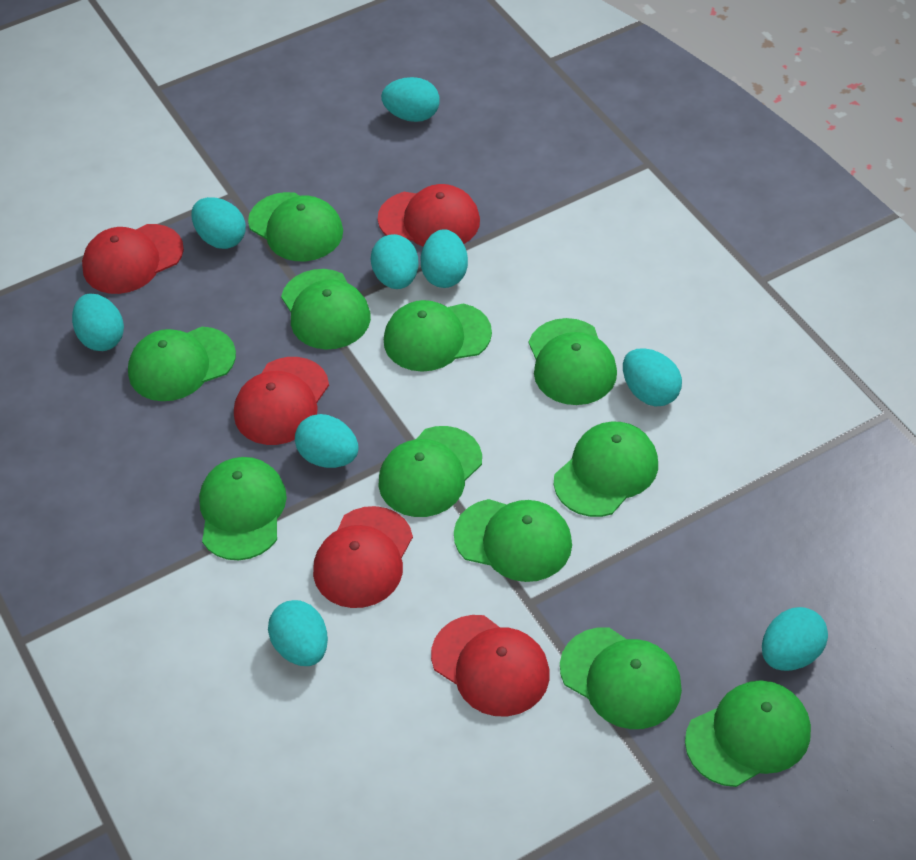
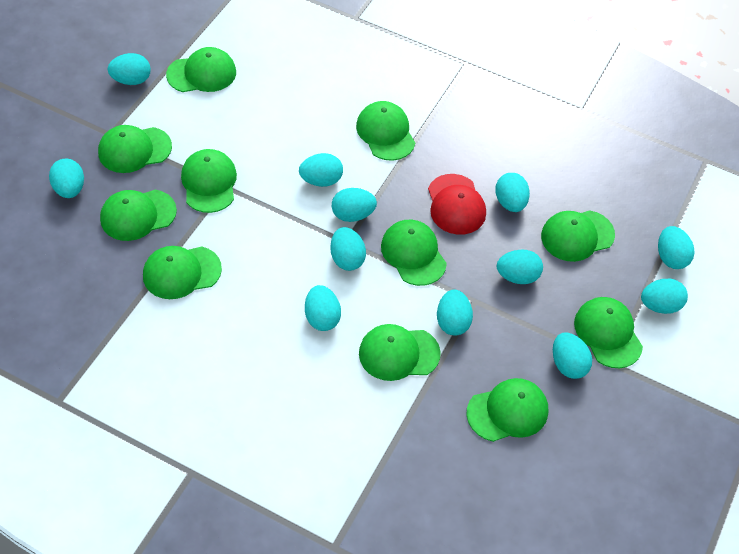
red cap: 5 -> 1
turquoise egg: 9 -> 12

